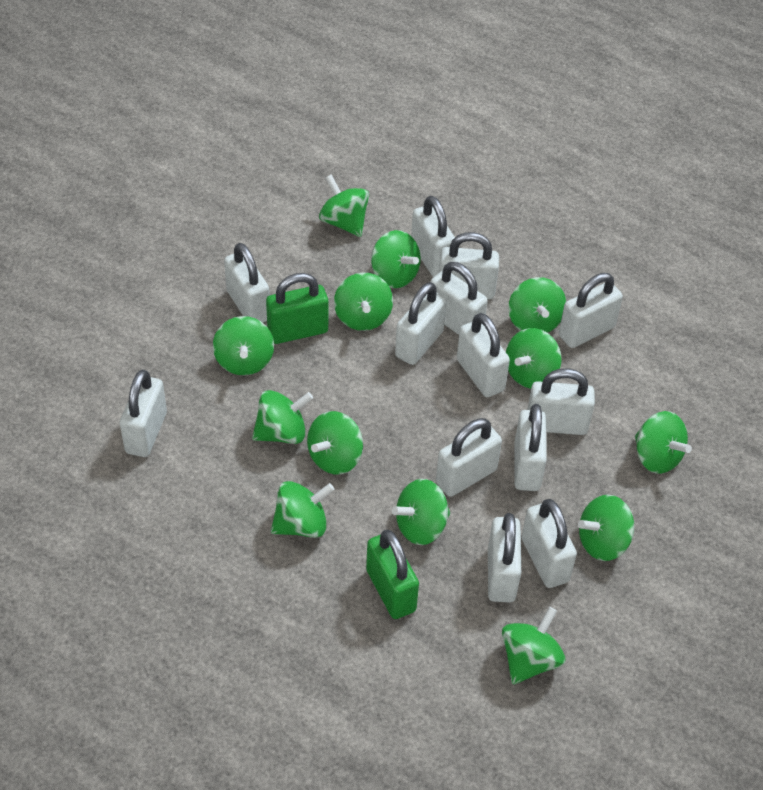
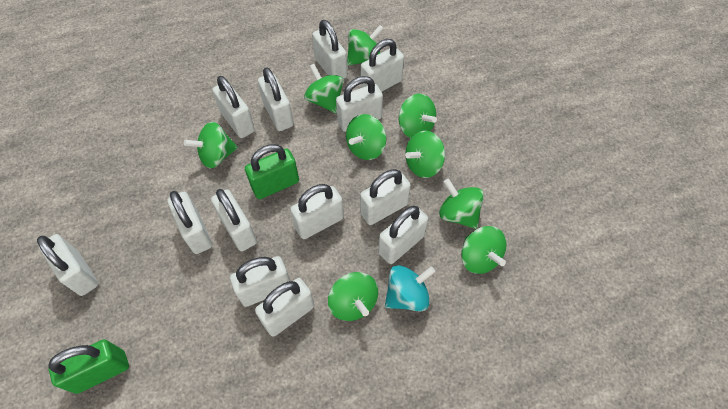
green spinning top: 13 -> 9
turquoise spinning top: 0 -> 1

